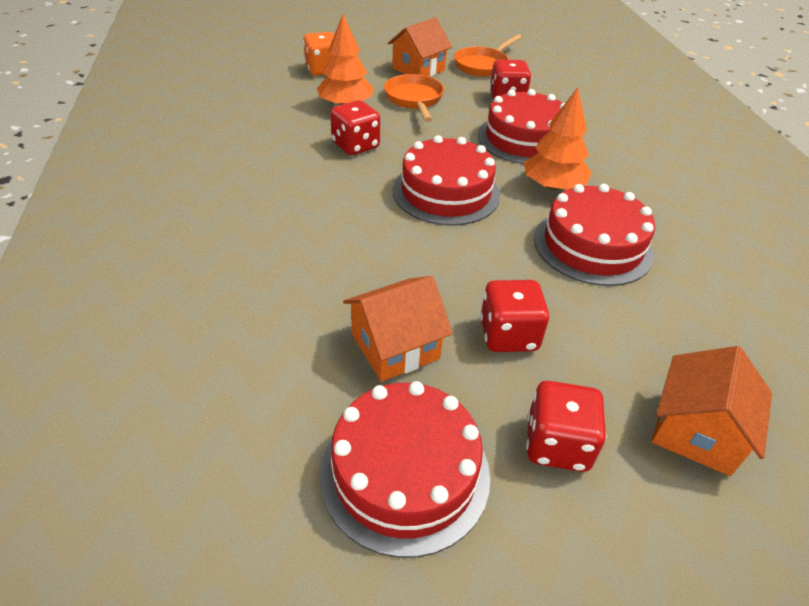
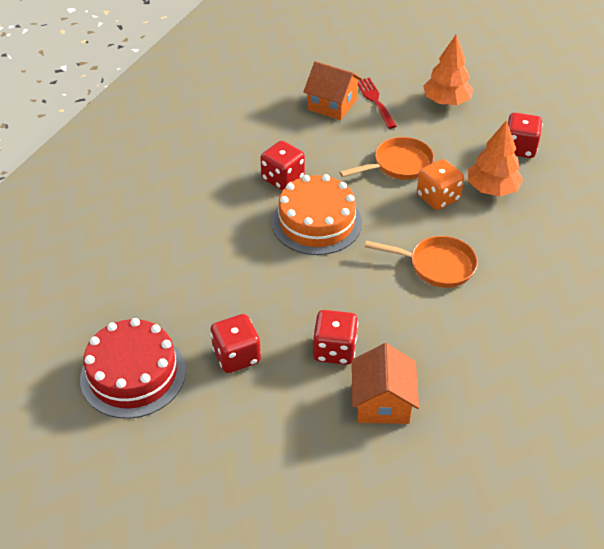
orange cake: 0 -> 1
orange house: 3 -> 2
red cake: 4 -> 1
red fork: 0 -> 1

